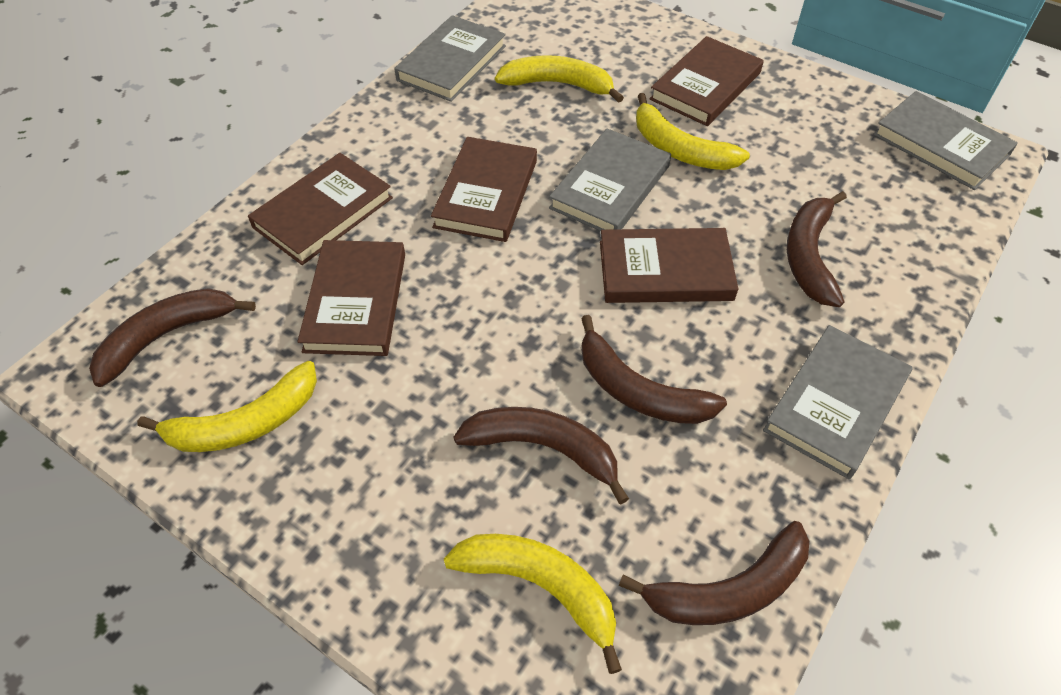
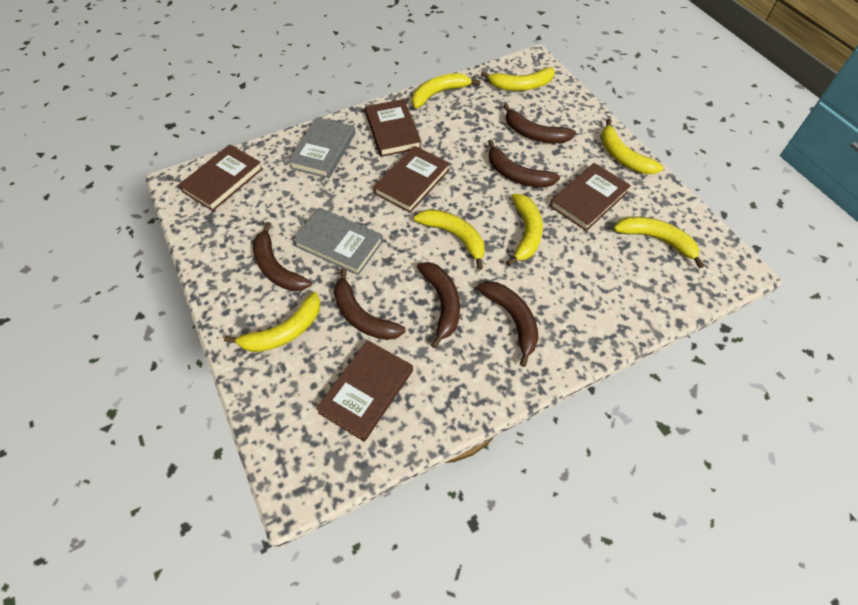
brown banana: 5 -> 6
grey book: 4 -> 2
yellow banana: 4 -> 7

